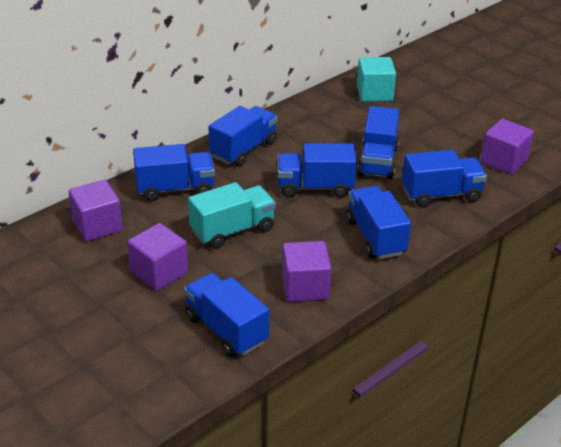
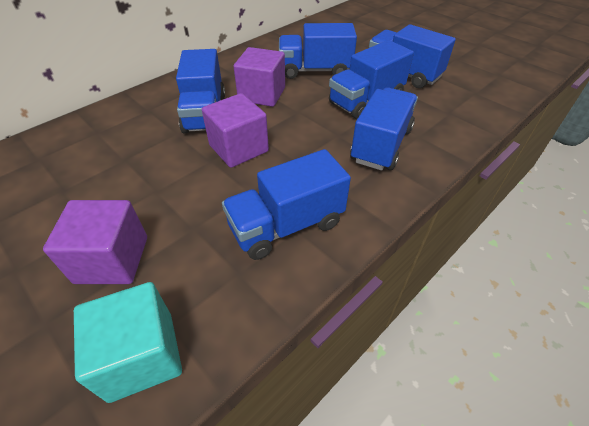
blue truck: 7 -> 6
purple cube: 4 -> 3
turquoise truck: 1 -> 0

